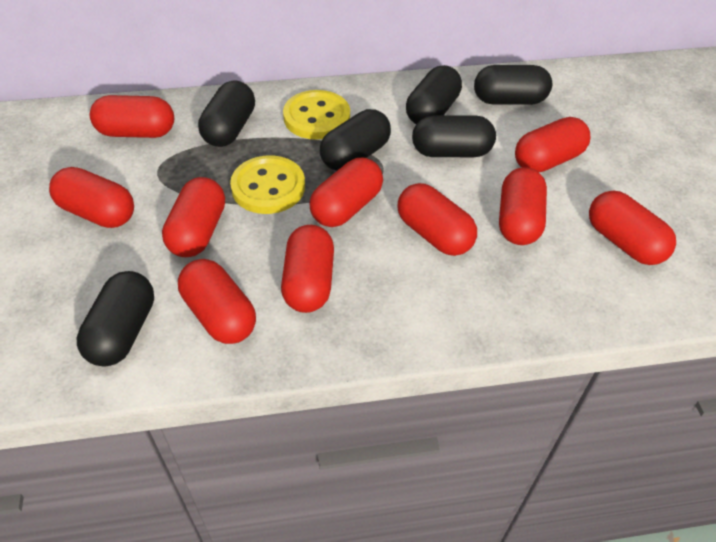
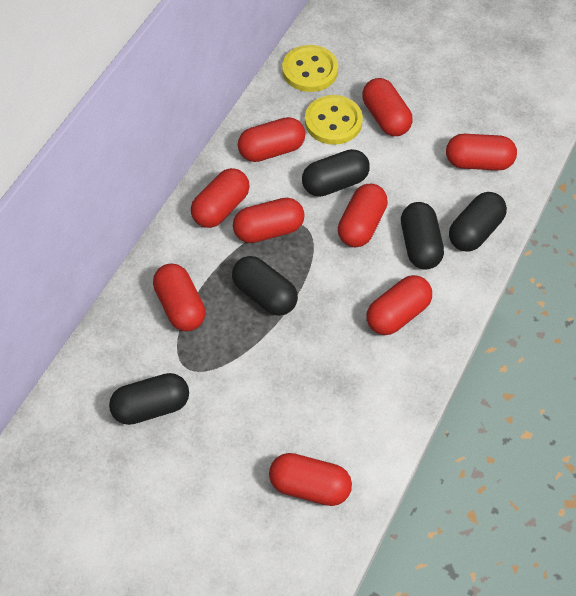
black capsule: 6 -> 5
red capsule: 10 -> 9

